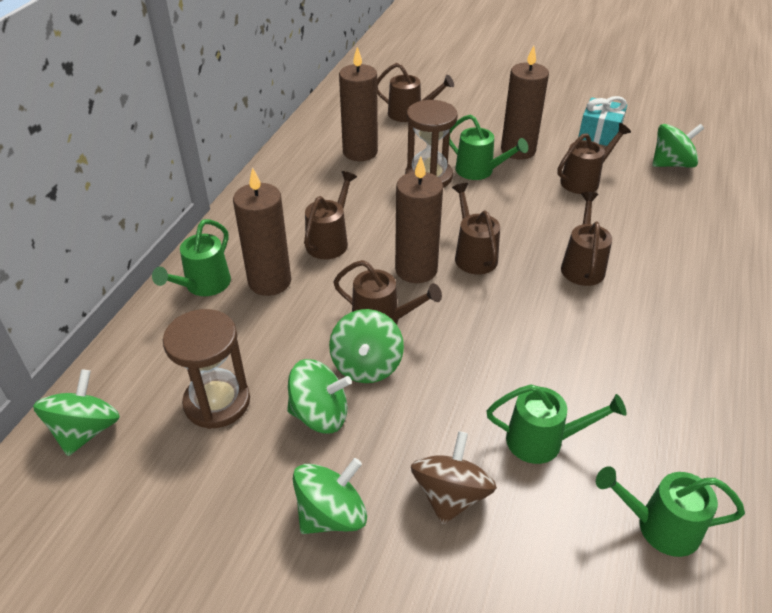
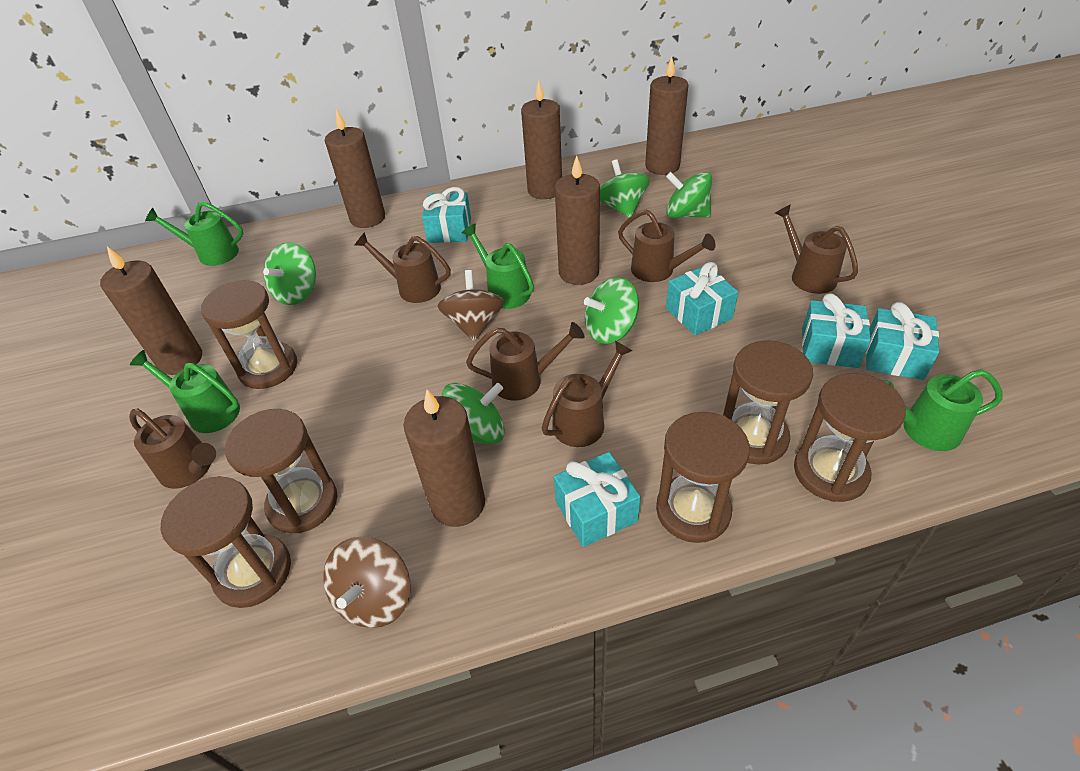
brown candle: 4 -> 6
brown hourglass: 2 -> 6
brown spinning top: 1 -> 2
turquoise gift: 1 -> 5

